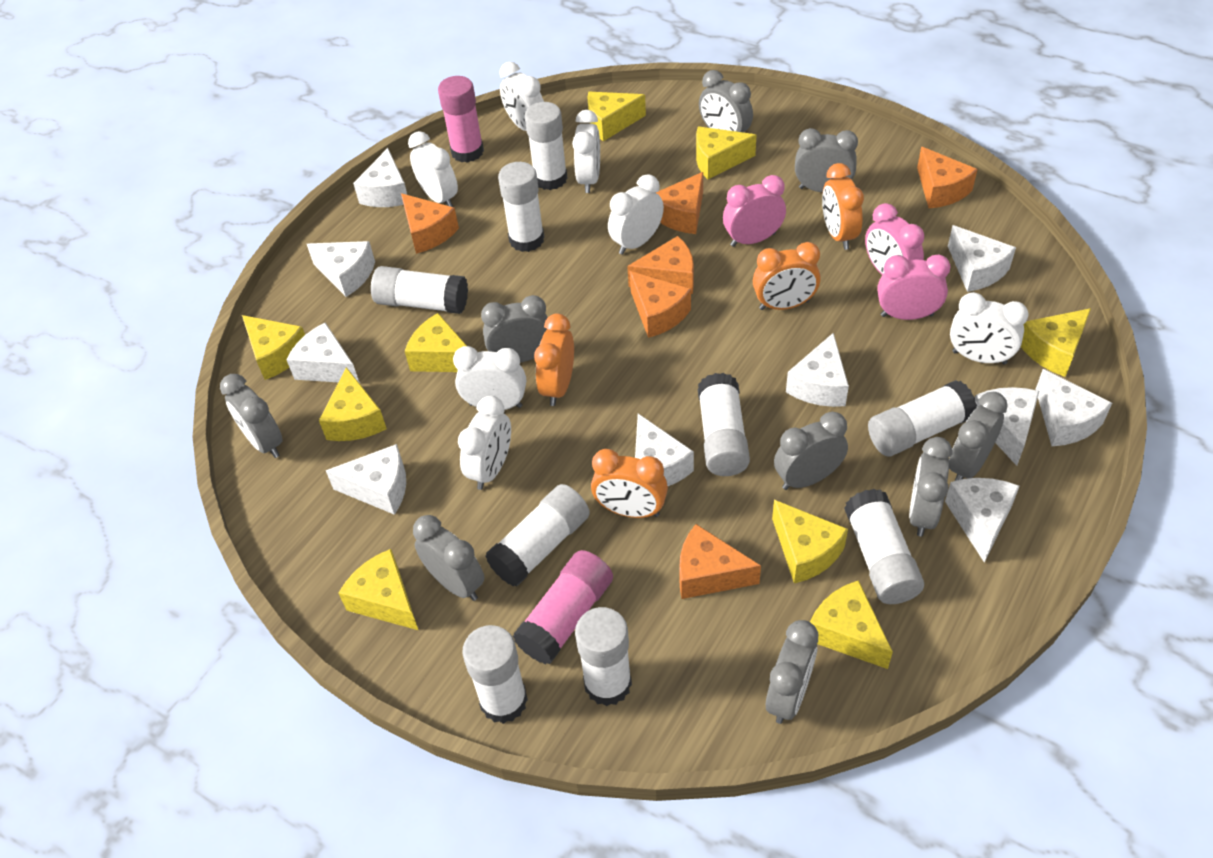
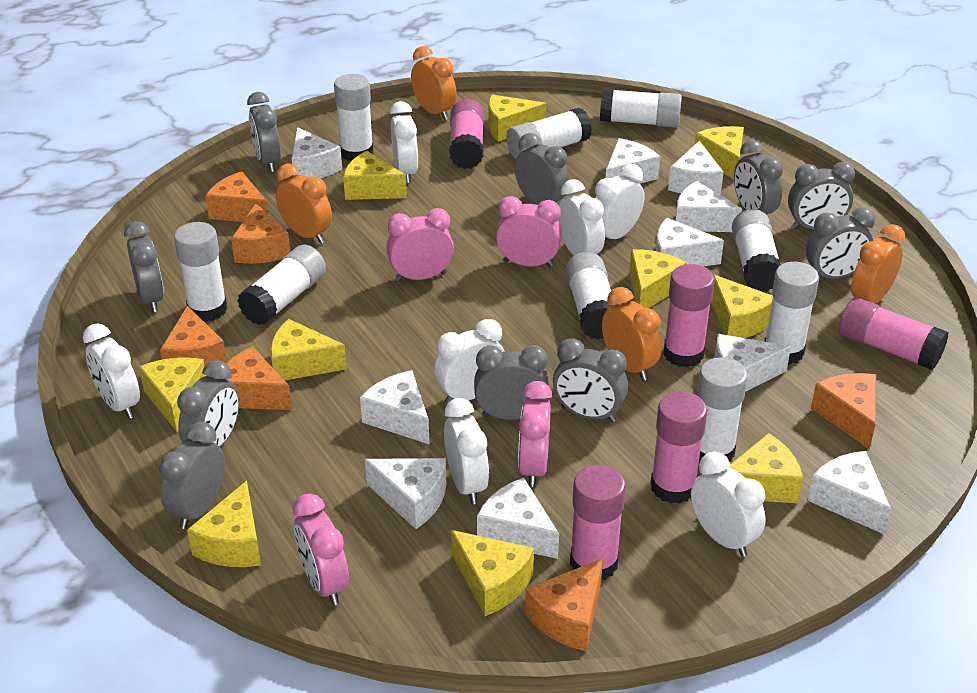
grey clock: 9 -> 10
pink clock: 3 -> 4
pink glue stick: 2 -> 5
yellow cheese: 9 -> 10

